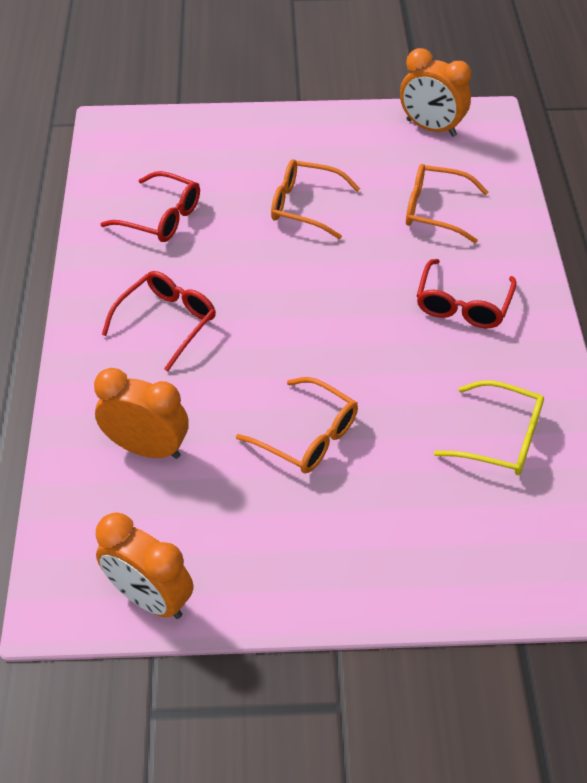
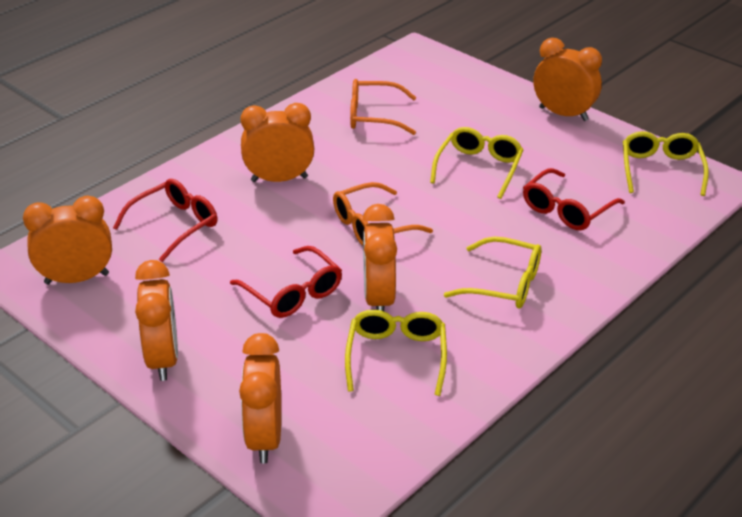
orange clock: 3 -> 6
orange glasses: 3 -> 2
yellow glasses: 1 -> 4

